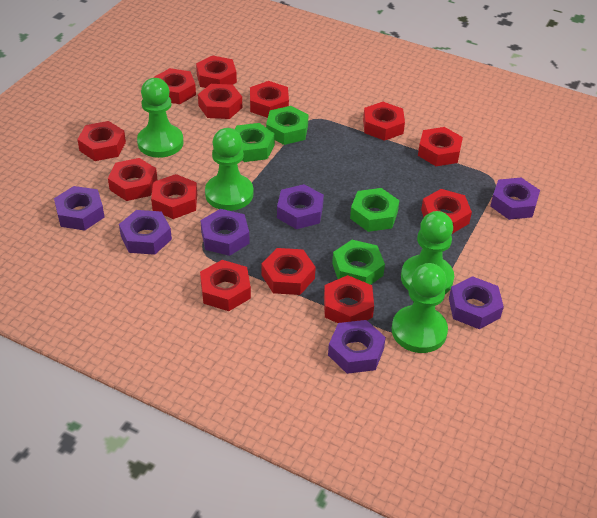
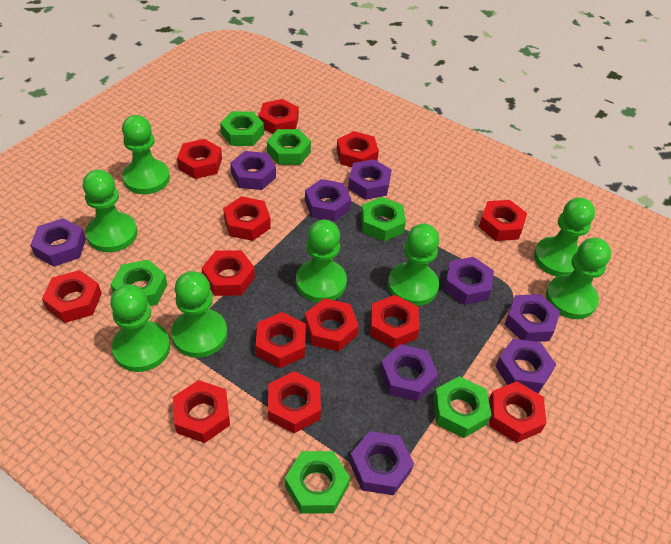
green nut: 4 -> 6
green pawn: 4 -> 8
purple nut: 7 -> 9

